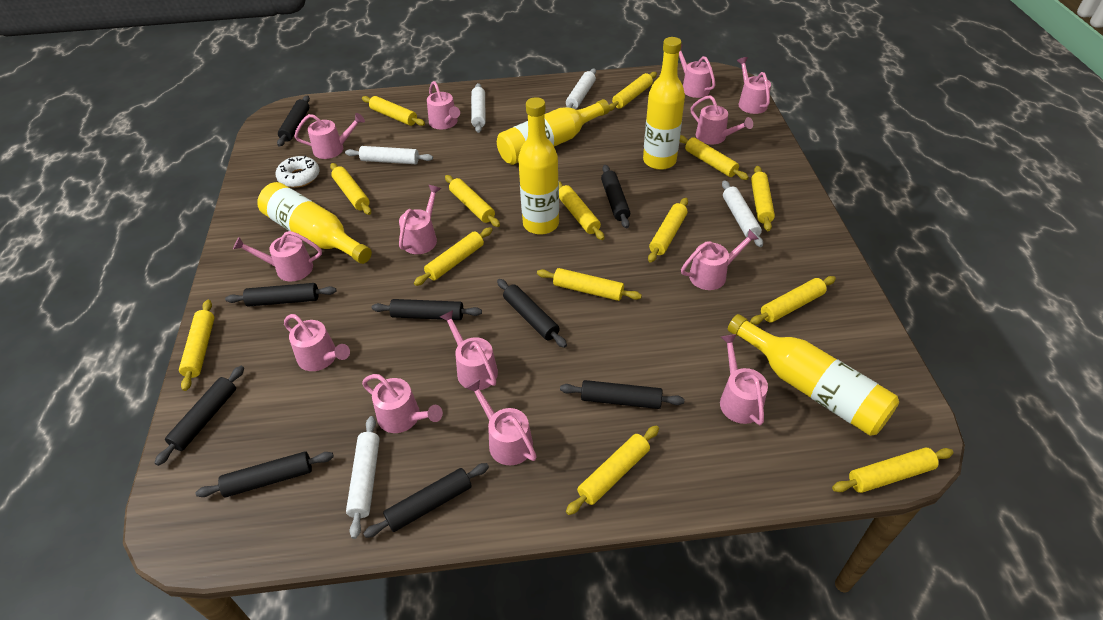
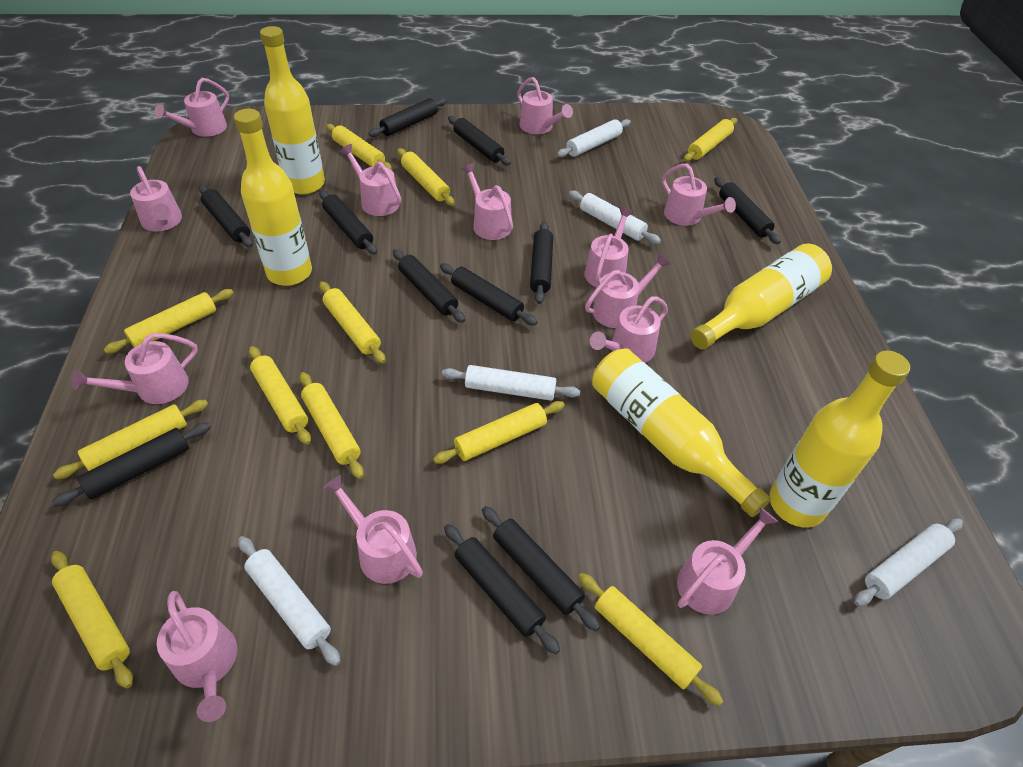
black rolling pin: 9 -> 11
white donut: 1 -> 0
yellow rolling pin: 14 -> 11

